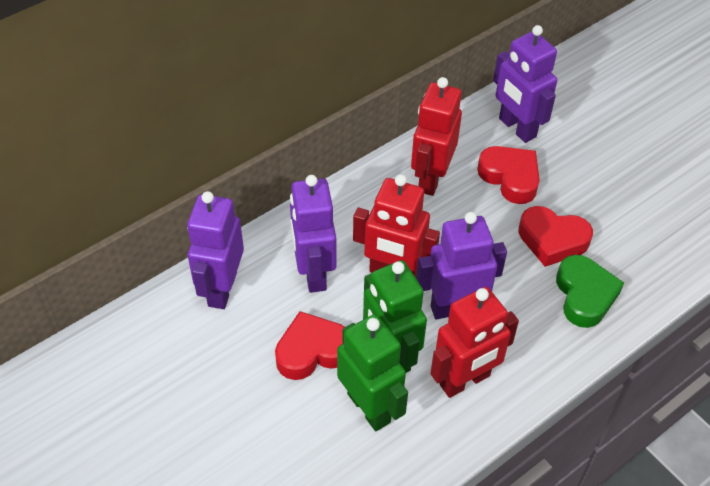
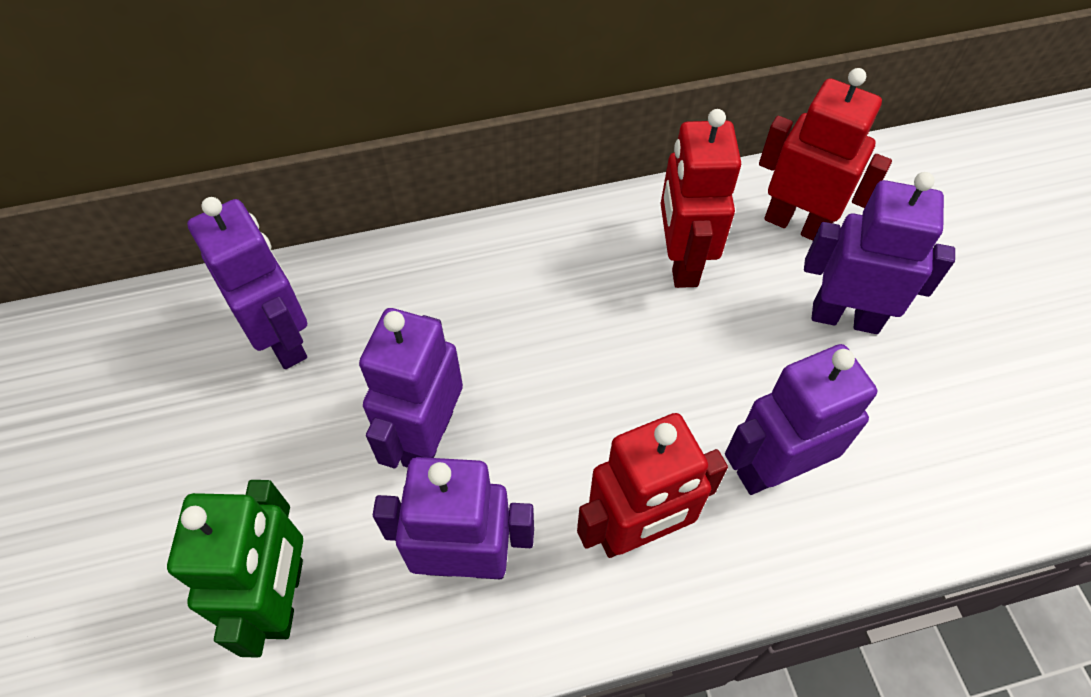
green heart: 1 -> 0
green robot: 2 -> 1
purple robot: 4 -> 5
red heart: 3 -> 0

